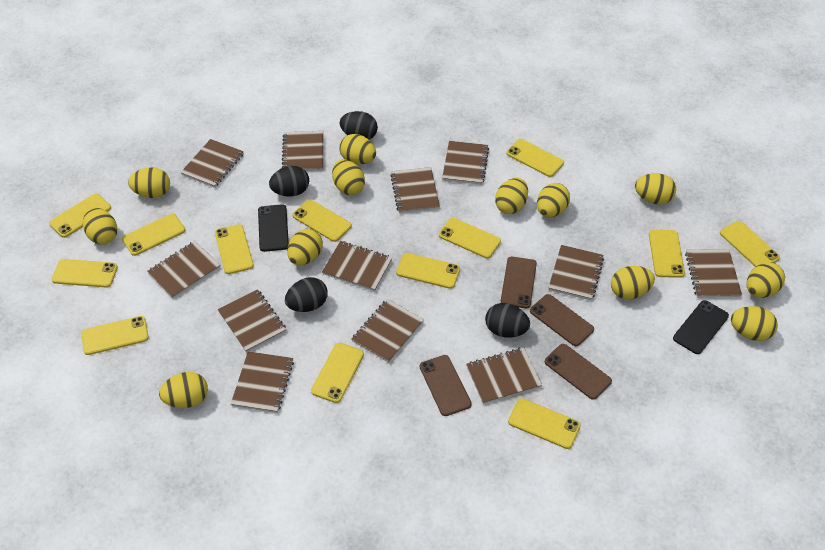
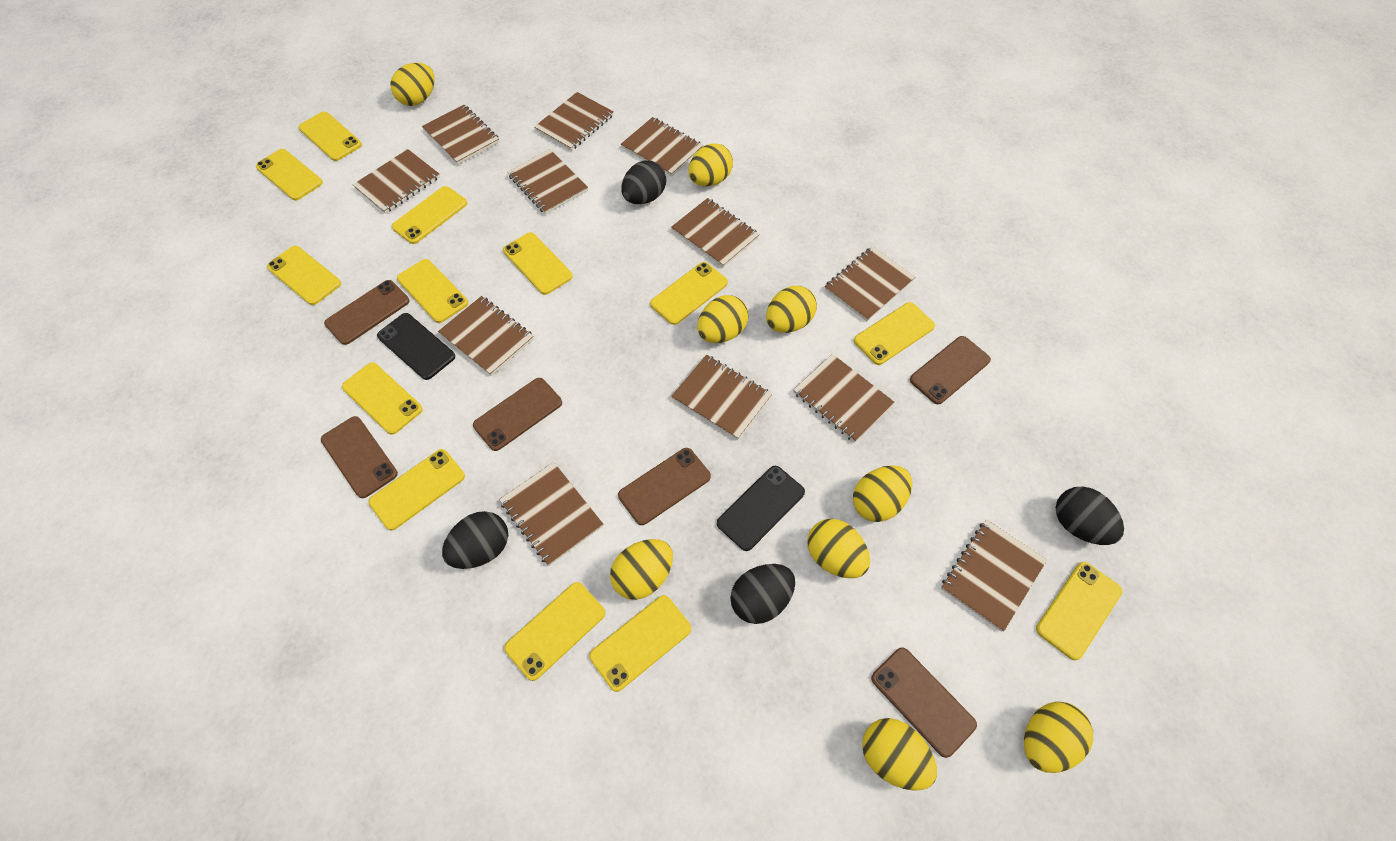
brown phone: 4 -> 6
yellow egg: 12 -> 9

